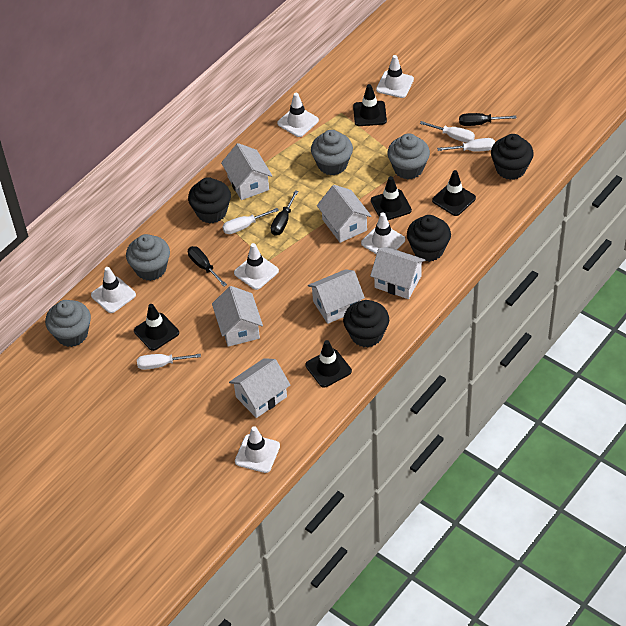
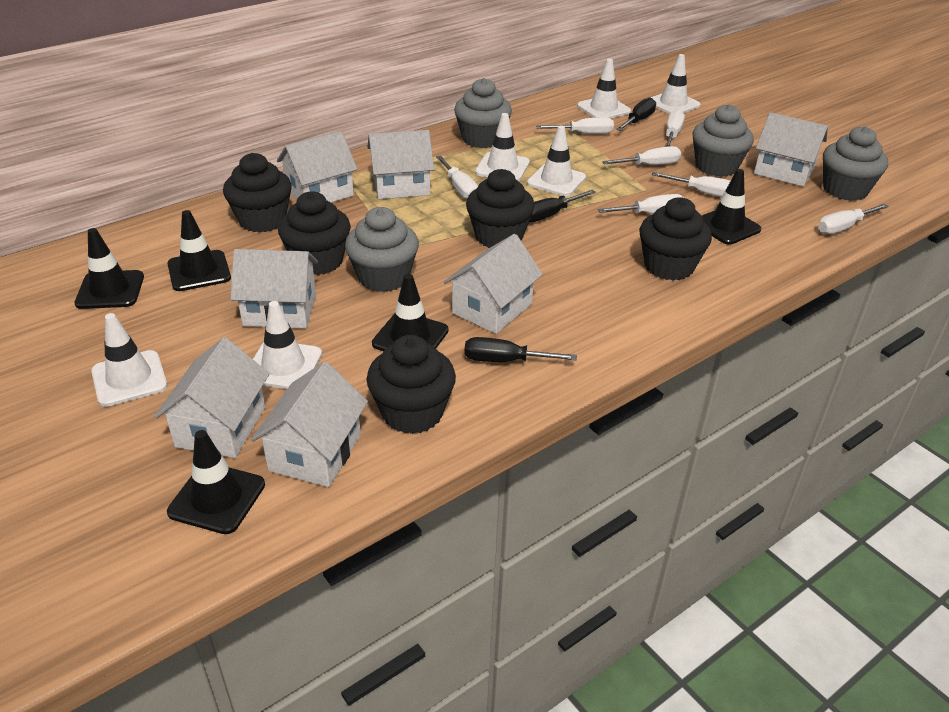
black cupcake: 4 -> 5
white house: 6 -> 7
white screwdriver: 4 -> 7

